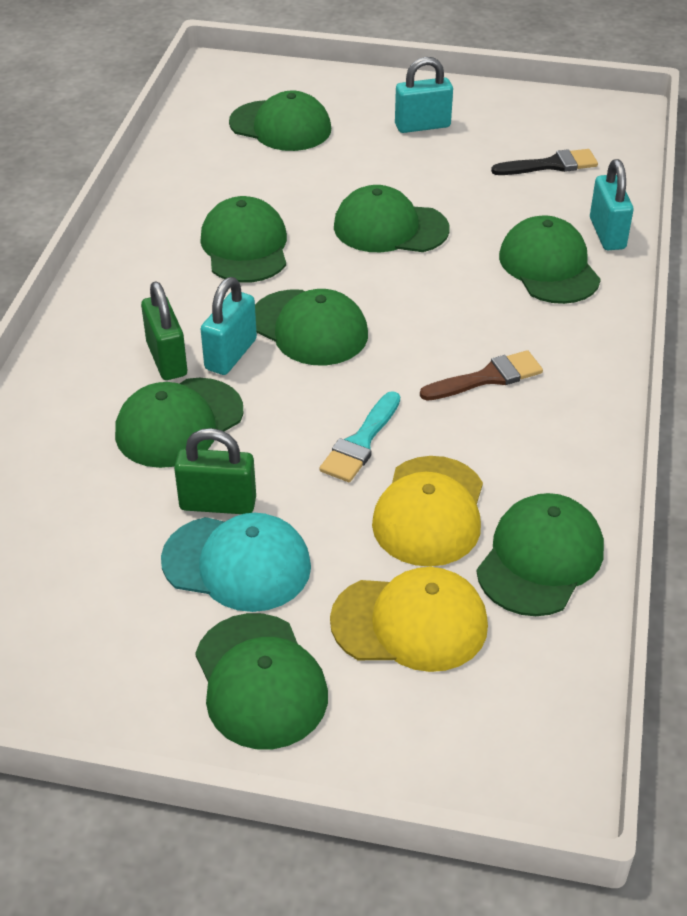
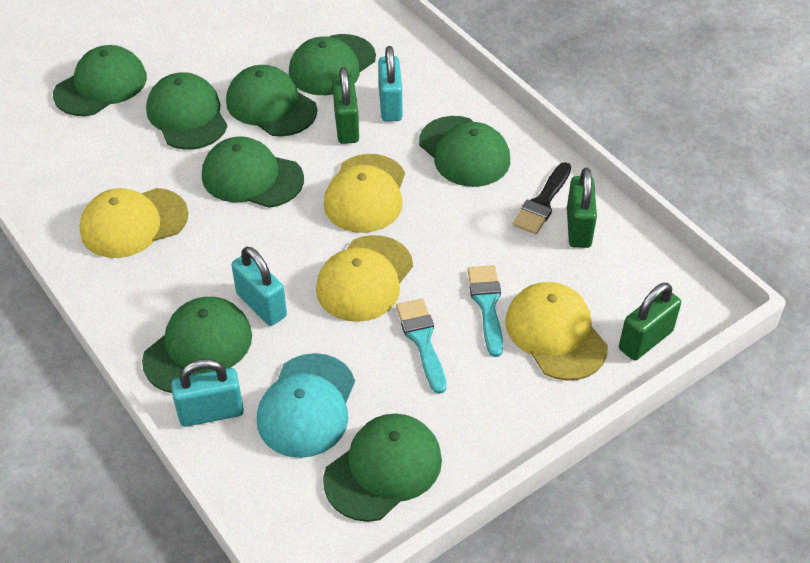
brown brush: 1 -> 0
green padlock: 2 -> 3
turquoise brush: 1 -> 2
yellow cap: 2 -> 4

